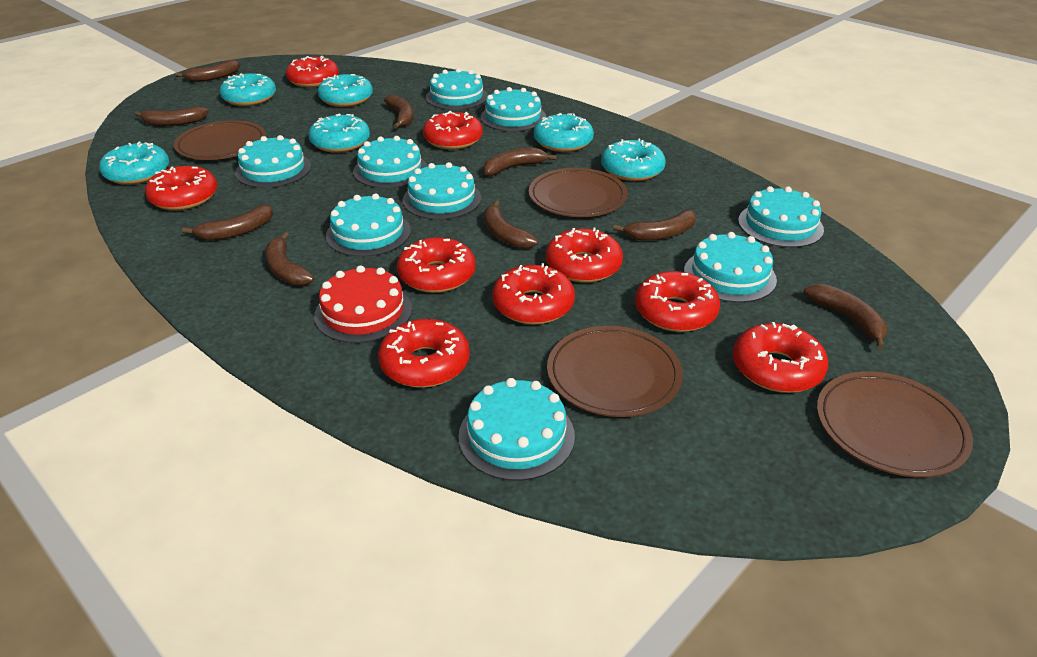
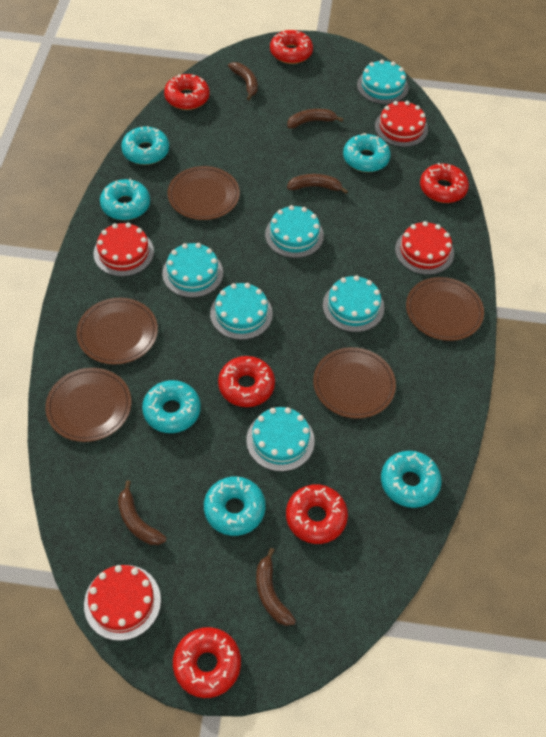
brown banana: 9 -> 5
brown plate: 4 -> 5
red cake: 1 -> 4
red donut: 9 -> 6
turquoise cake: 9 -> 6

